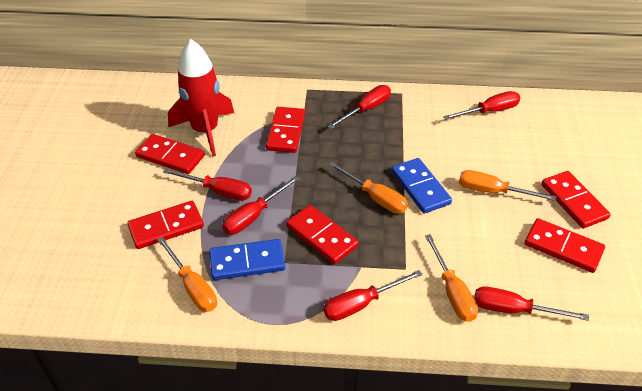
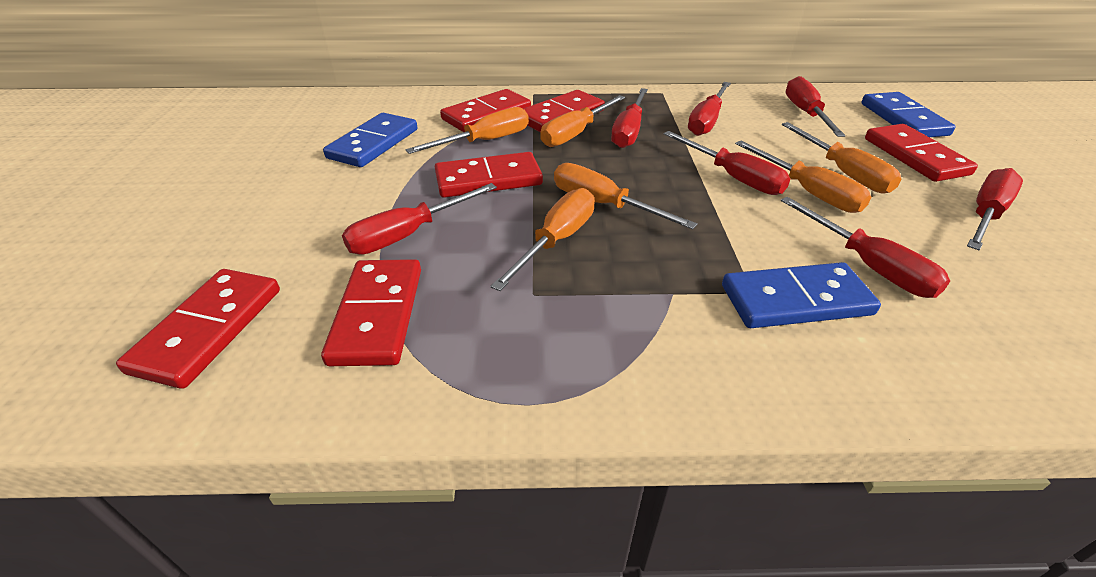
blue domino: 2 -> 3
orange screwdriver: 4 -> 6
red rocket: 1 -> 0
red screwdriver: 6 -> 7

